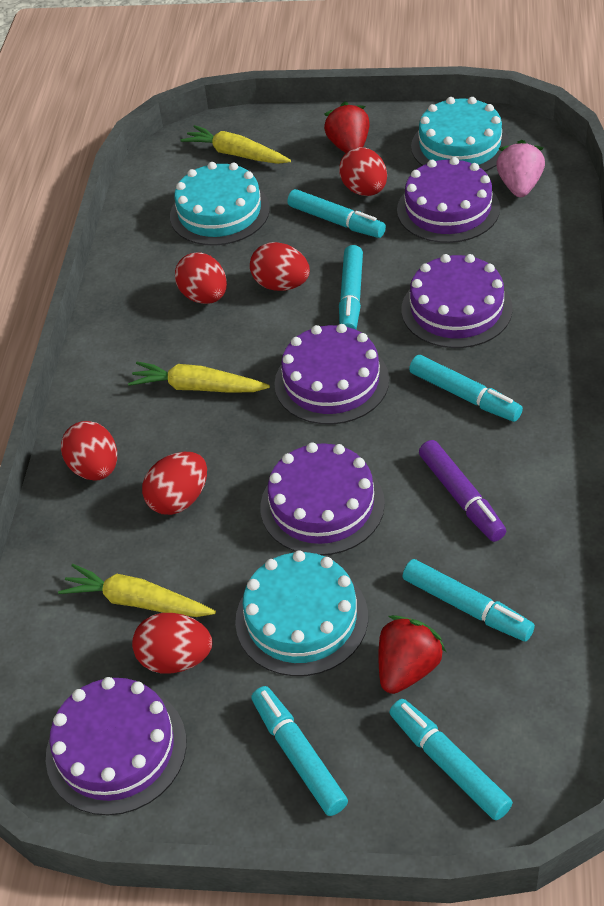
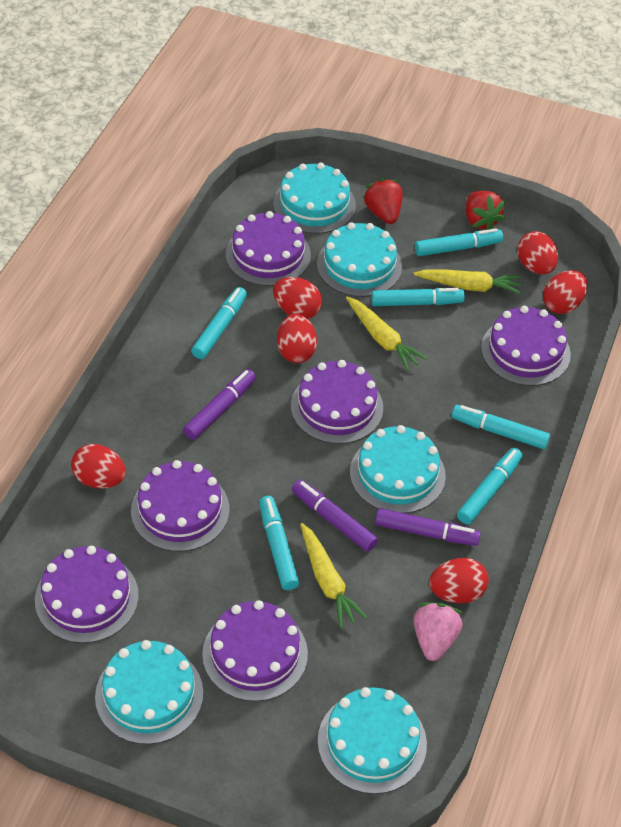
purple cake: 5 -> 6
purple marker: 1 -> 3
turquoise cake: 3 -> 5

